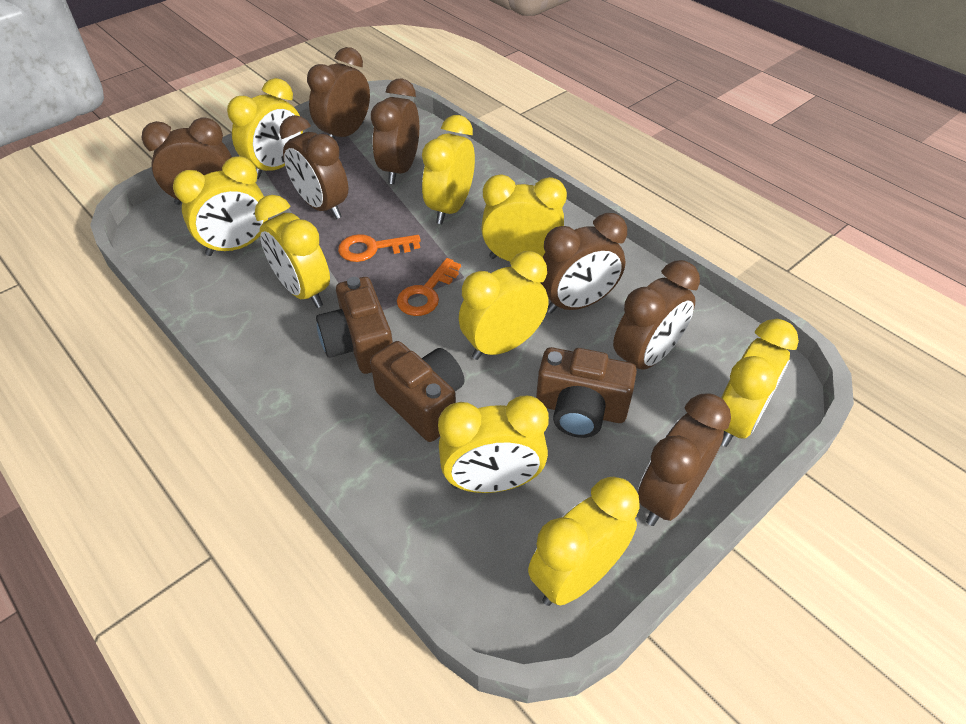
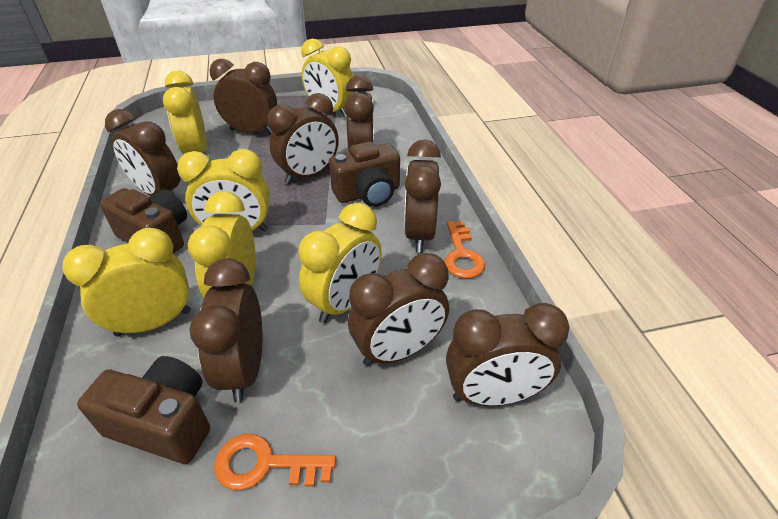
brown clock: 7 -> 8
yellow clock: 9 -> 6

